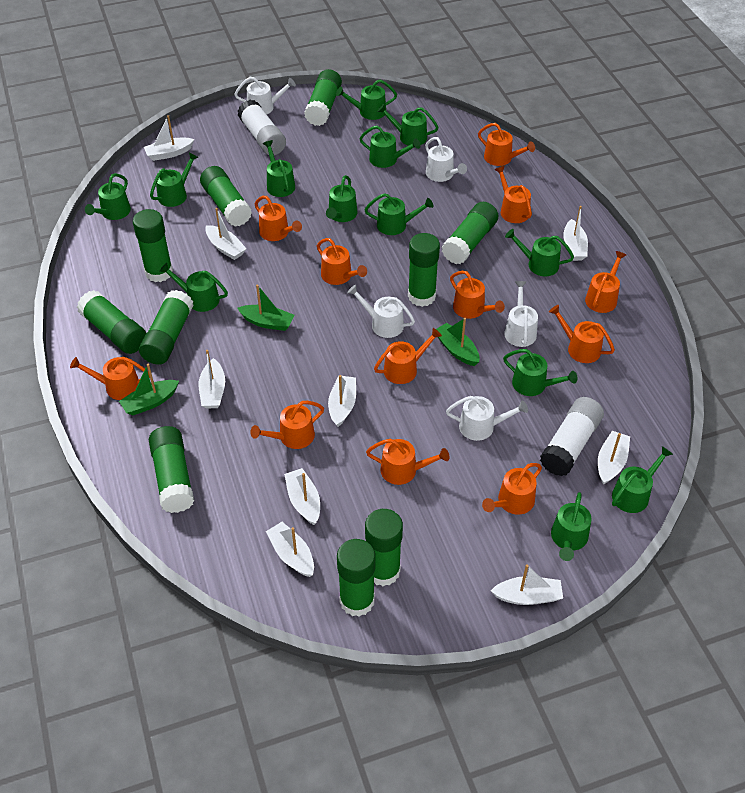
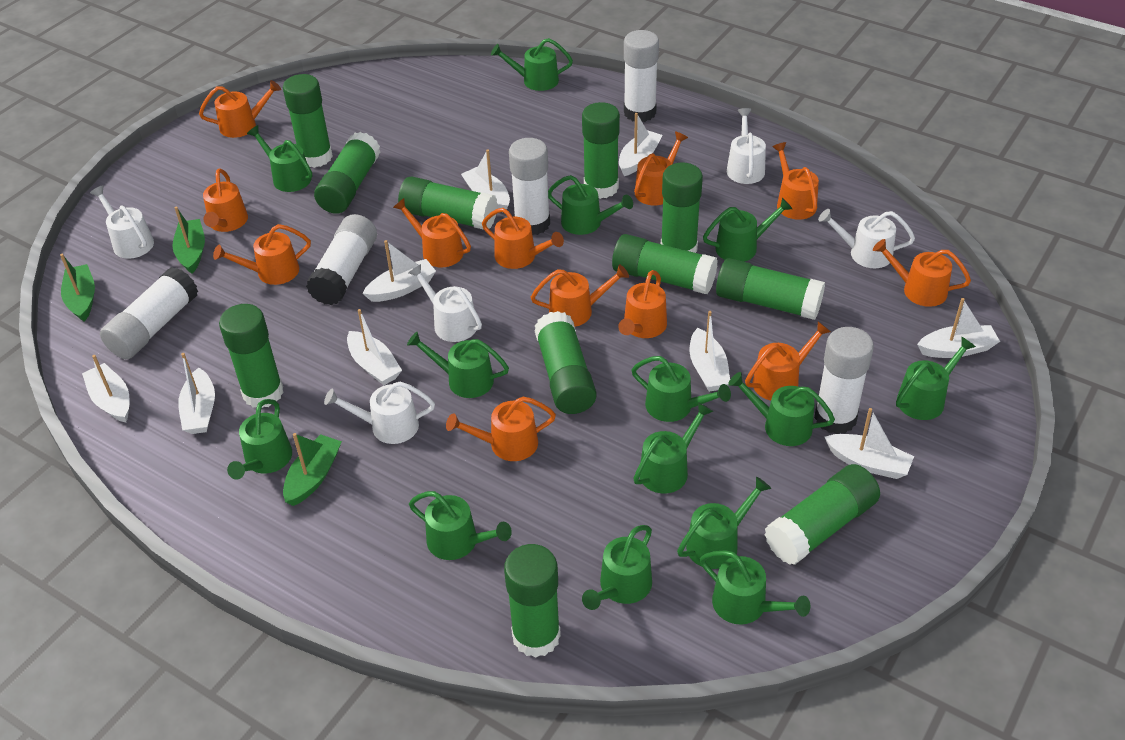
green glue stick: 10 -> 11
green watering can: 13 -> 14
white glue stick: 2 -> 5

